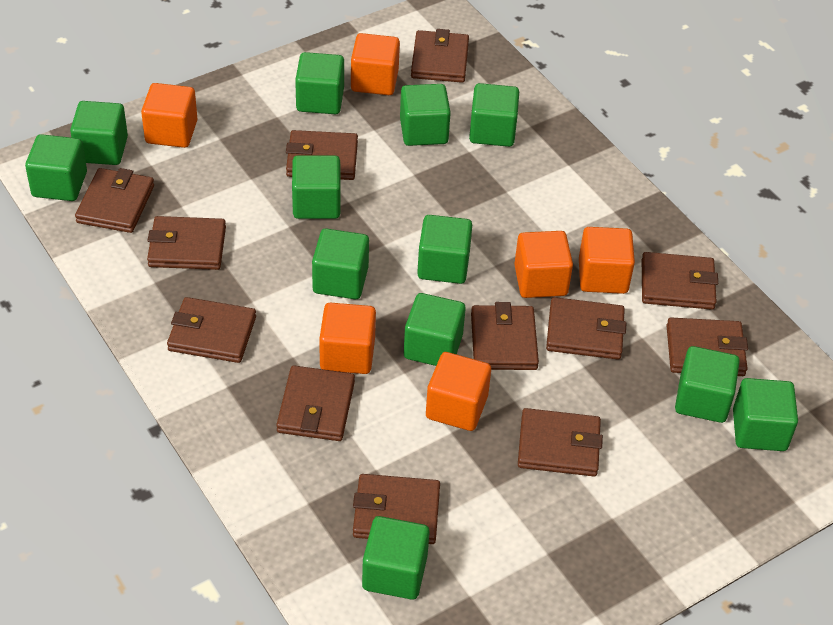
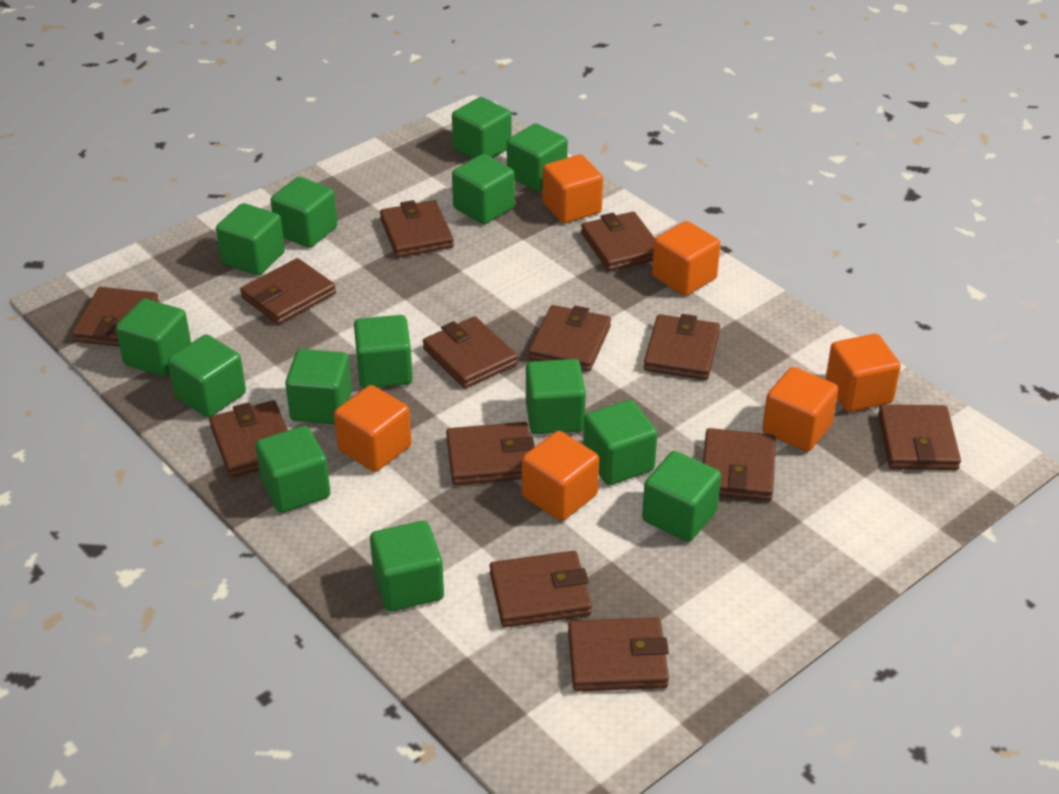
brown wallet: 12 -> 13
green cube: 12 -> 14

